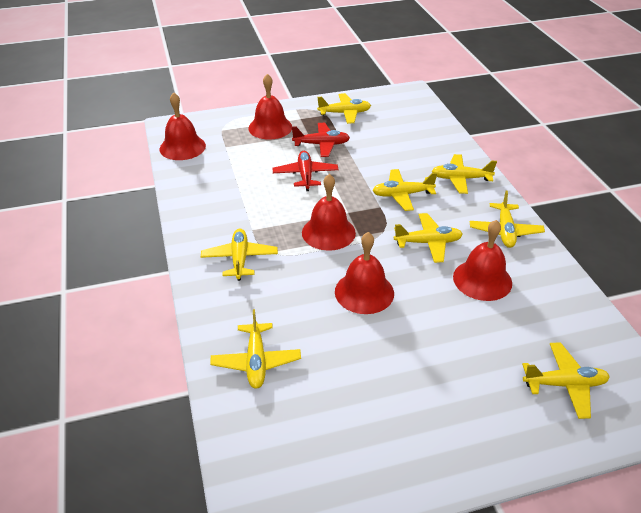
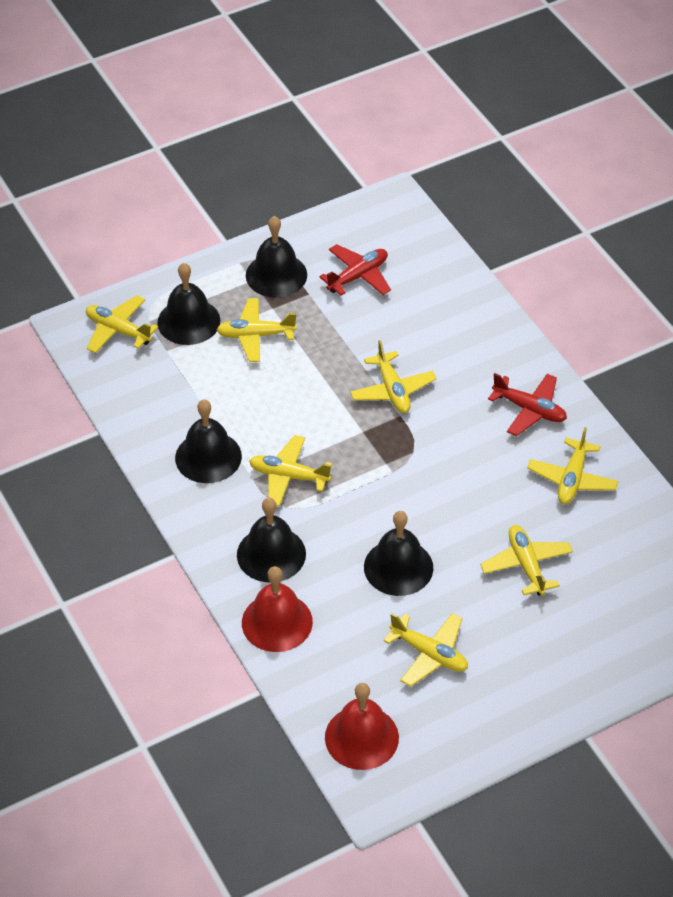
black bell: 0 -> 5
red bell: 5 -> 2
yellow plane: 8 -> 7

